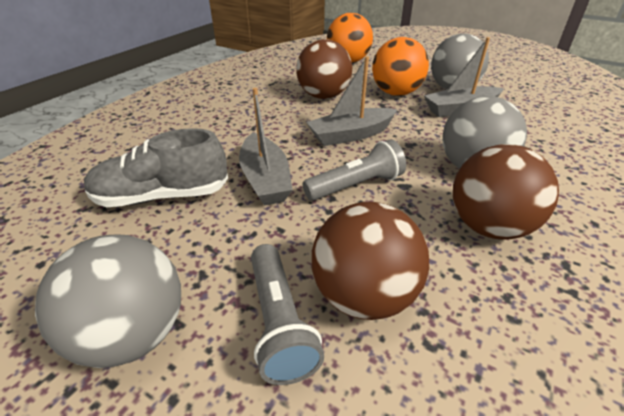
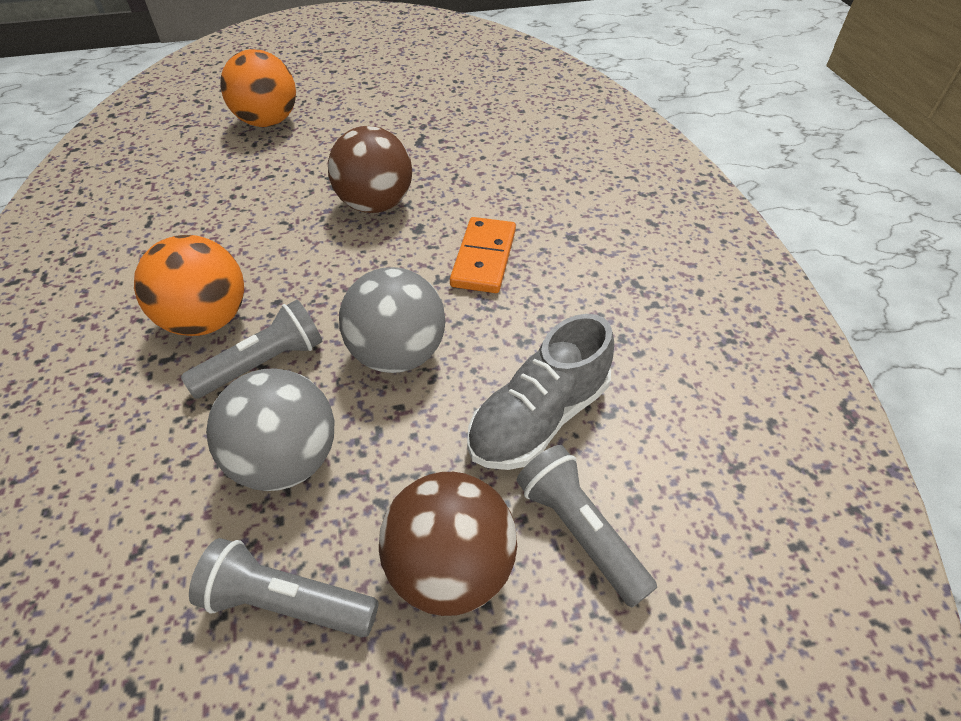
brown ball: 3 -> 2
grey ball: 3 -> 2
grey boat: 3 -> 0
grey flashlight: 2 -> 3
orange domino: 0 -> 1

